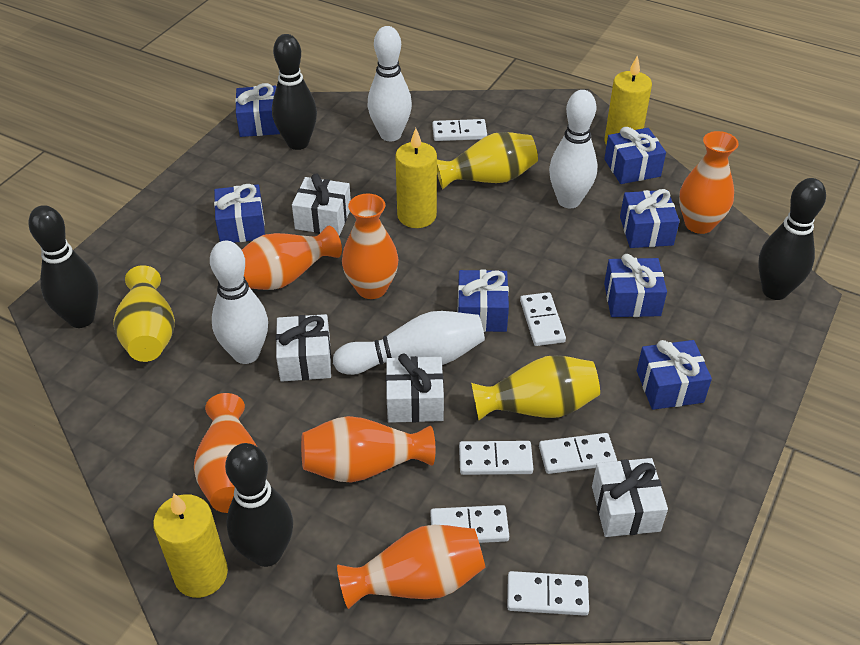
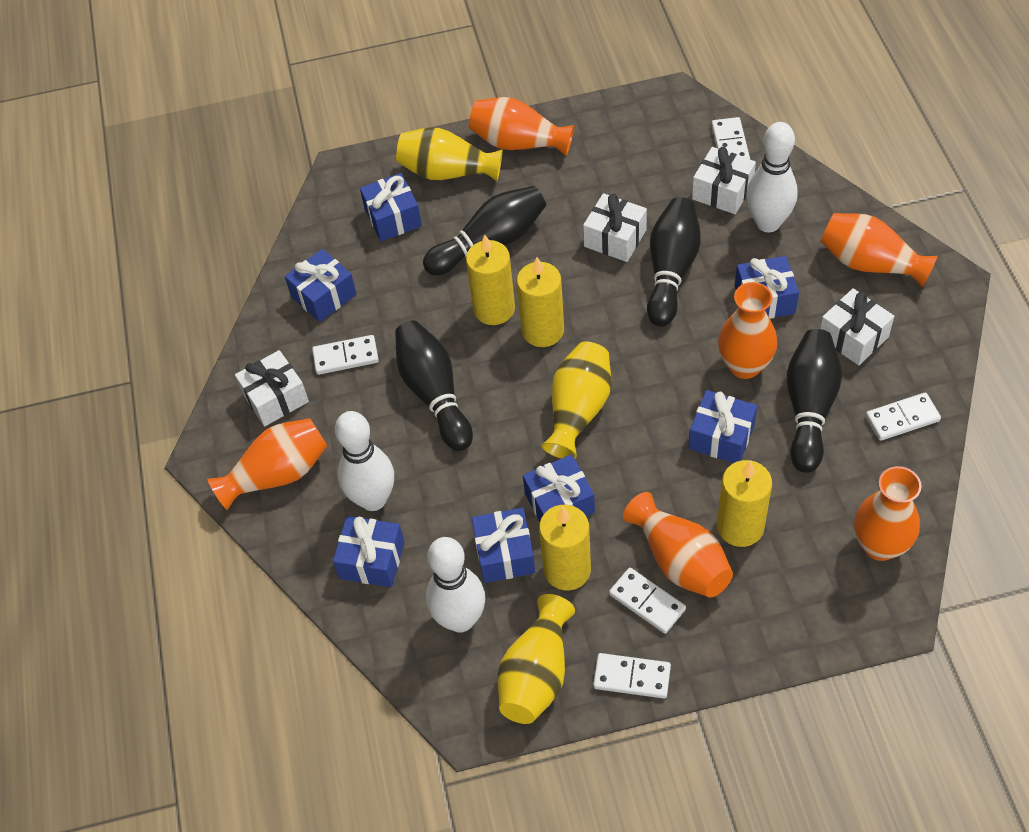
white bowling pin: 4 -> 3
white domino: 6 -> 5
yellow candle: 3 -> 4

